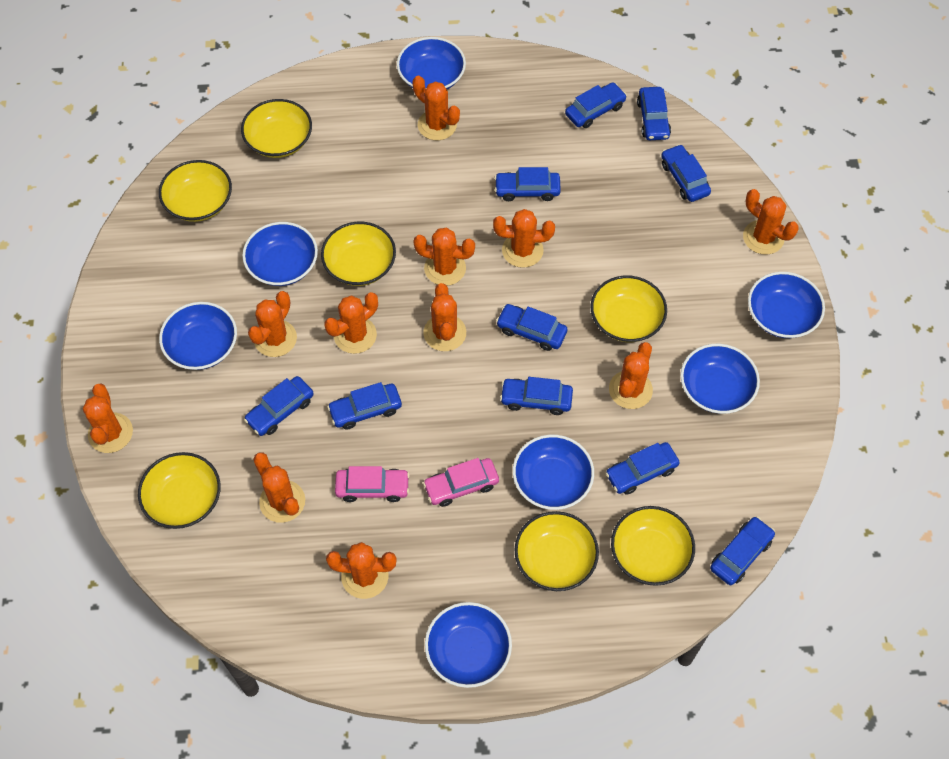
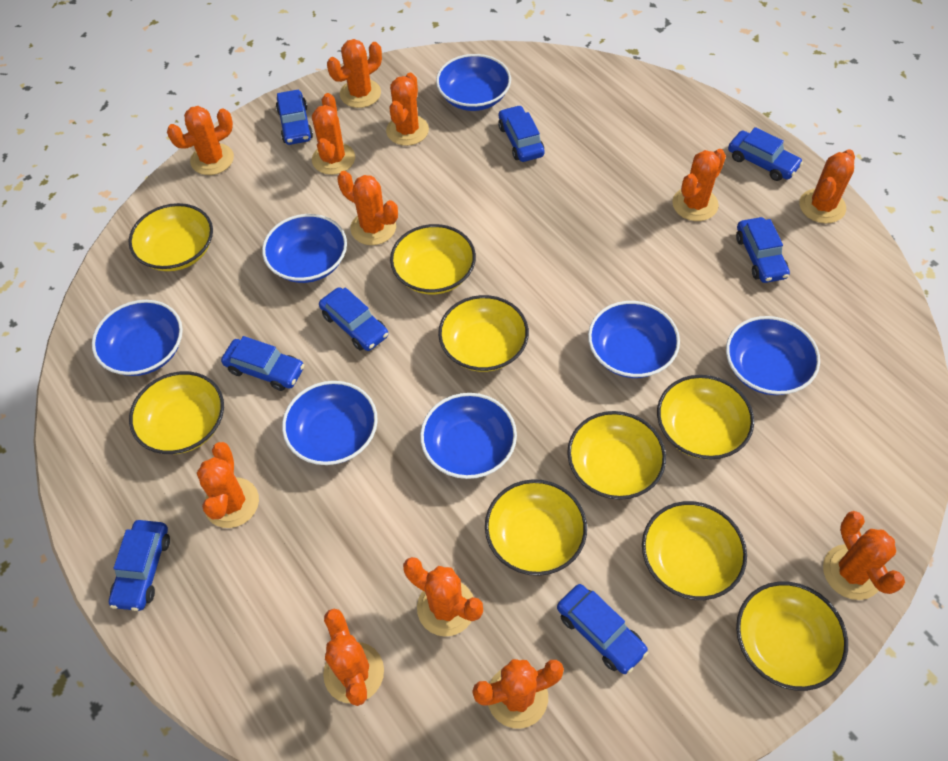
blue car: 10 -> 8
orange cactus: 11 -> 12
pink car: 2 -> 0
yellow bowl: 7 -> 9

